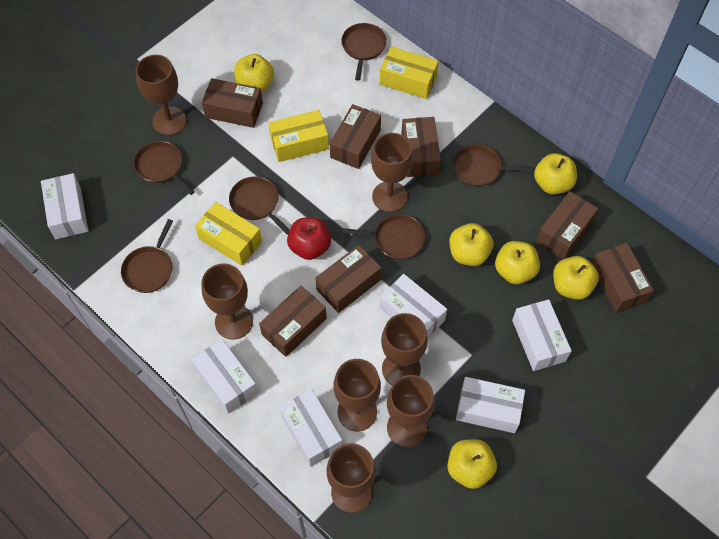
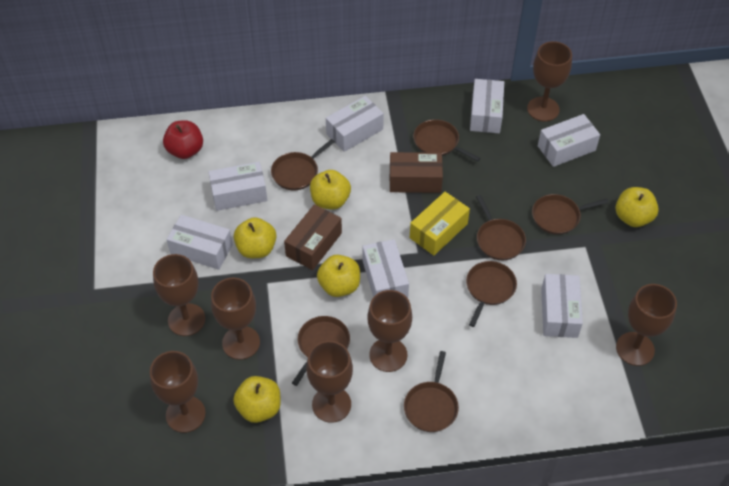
brown box: 7 -> 2
brown pan: 6 -> 7
white box: 6 -> 7
yellow apple: 6 -> 5
yellow box: 3 -> 1

